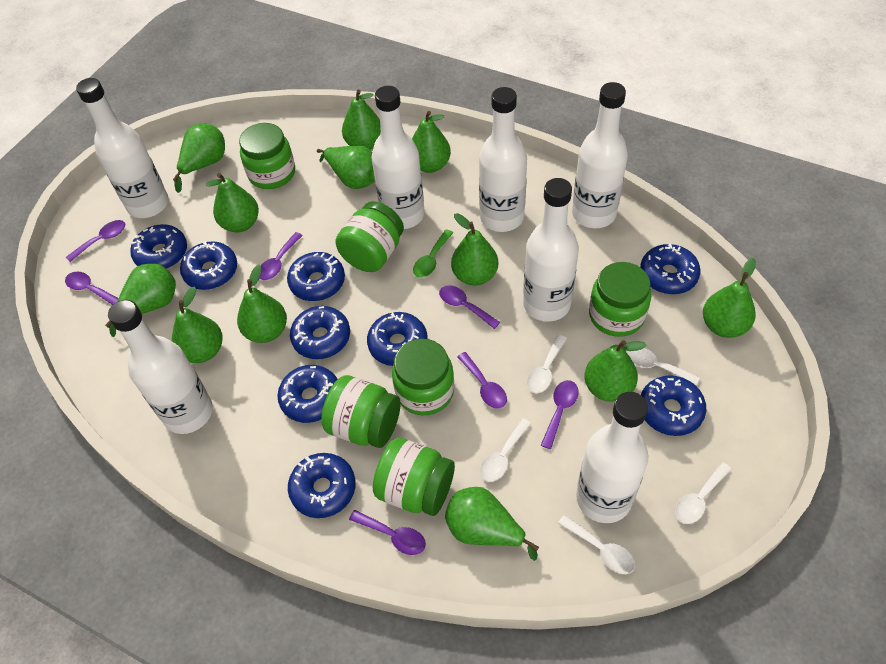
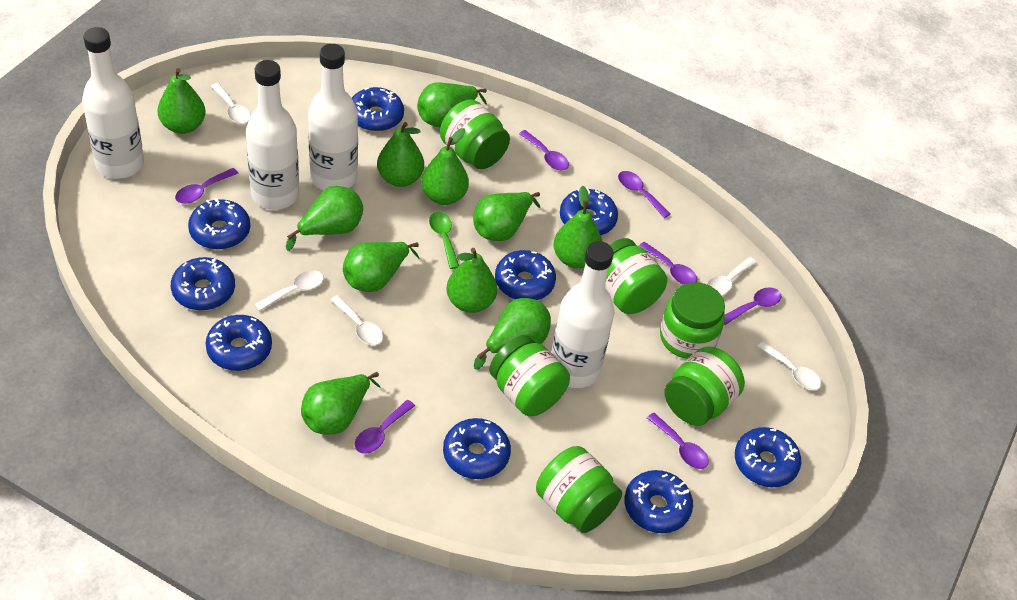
green pear: 12 -> 11
white bottle: 7 -> 4

